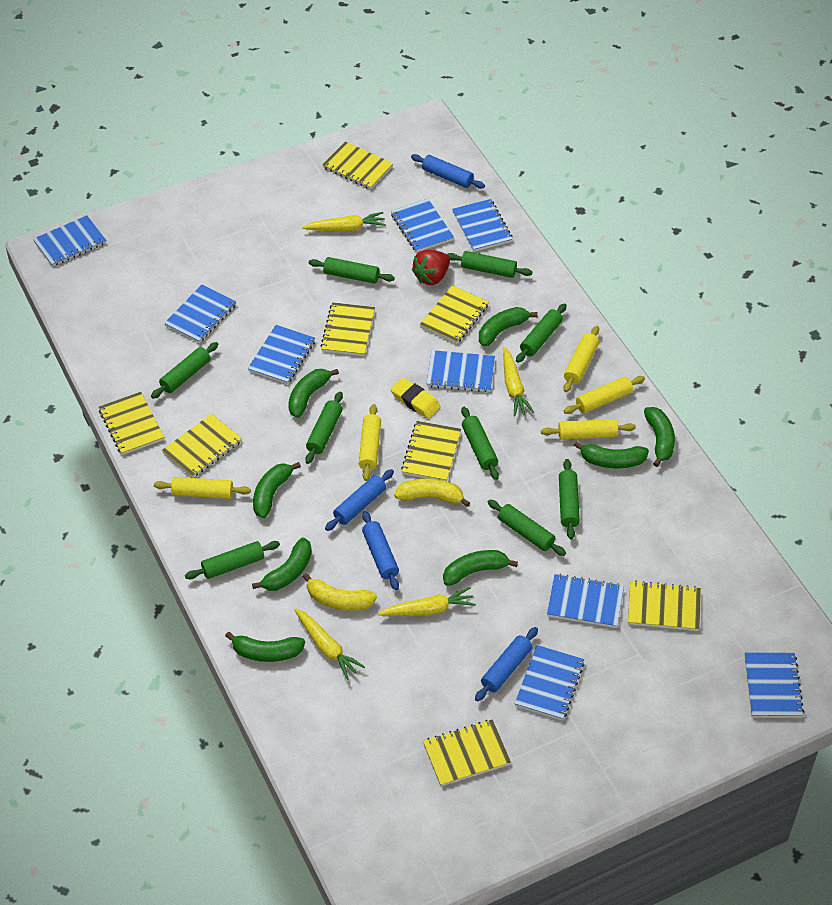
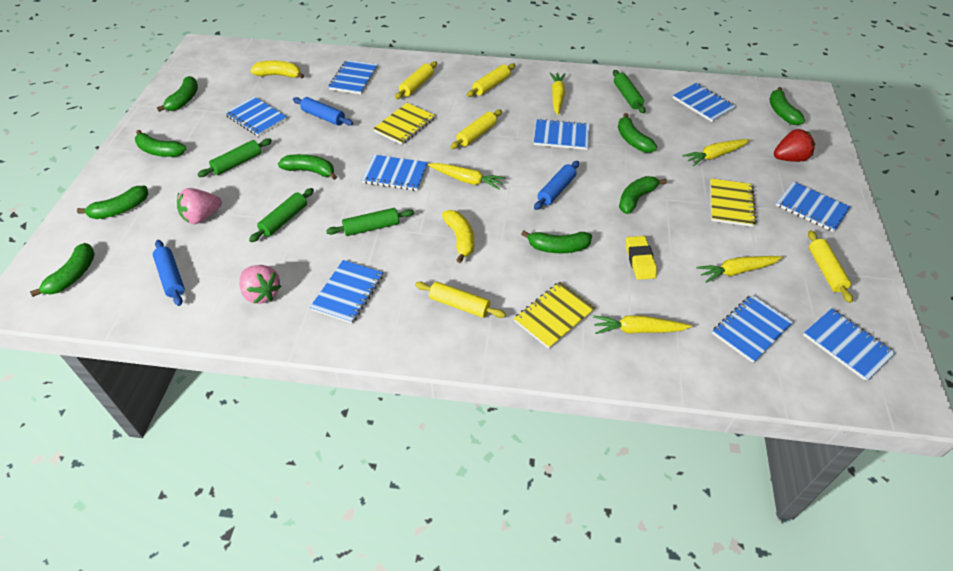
blue rolling pin: 4 -> 3
green banana: 8 -> 9
green rolling pin: 9 -> 4
pink strawberry: 0 -> 2
yellow carrot: 4 -> 5
yellow notebook: 8 -> 3

